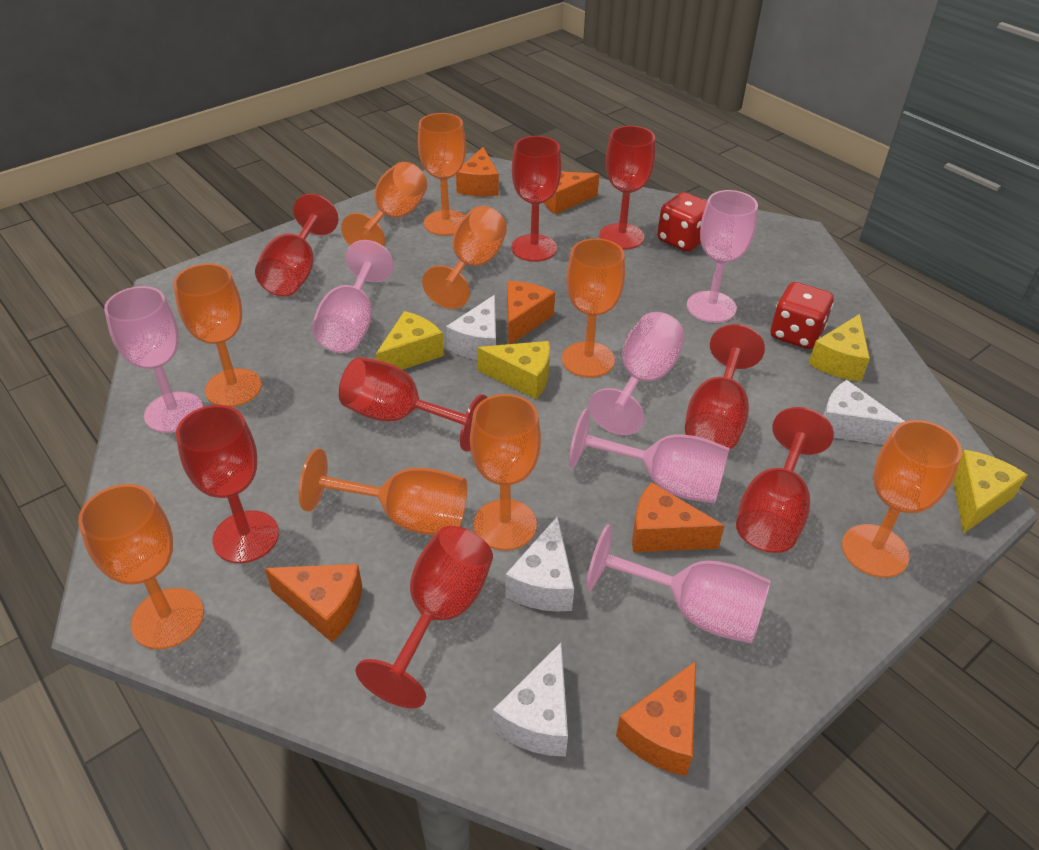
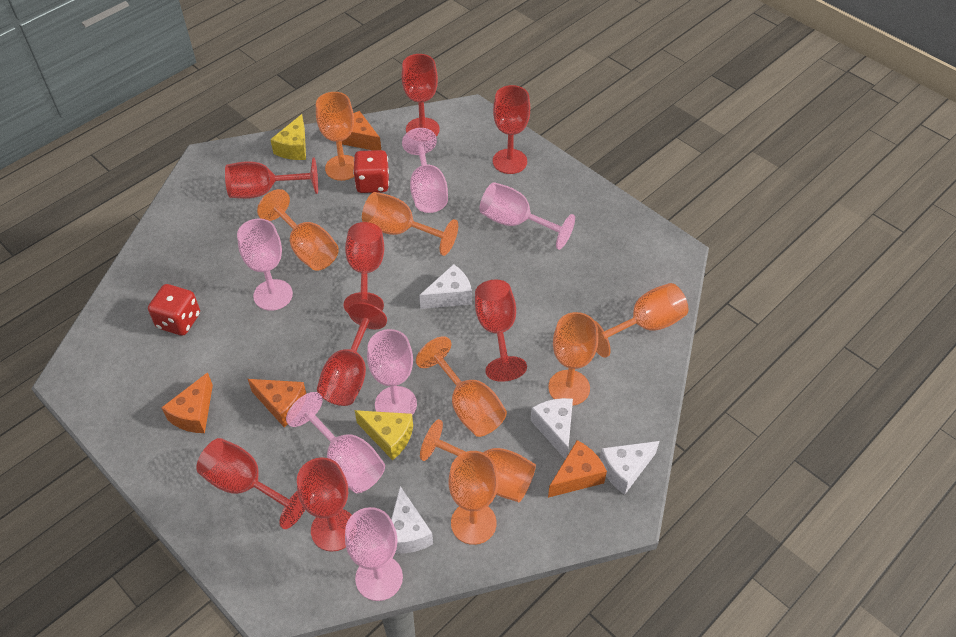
orange cheese: 6 -> 4
orange goblet: 9 -> 8
yellow cheese: 4 -> 2

